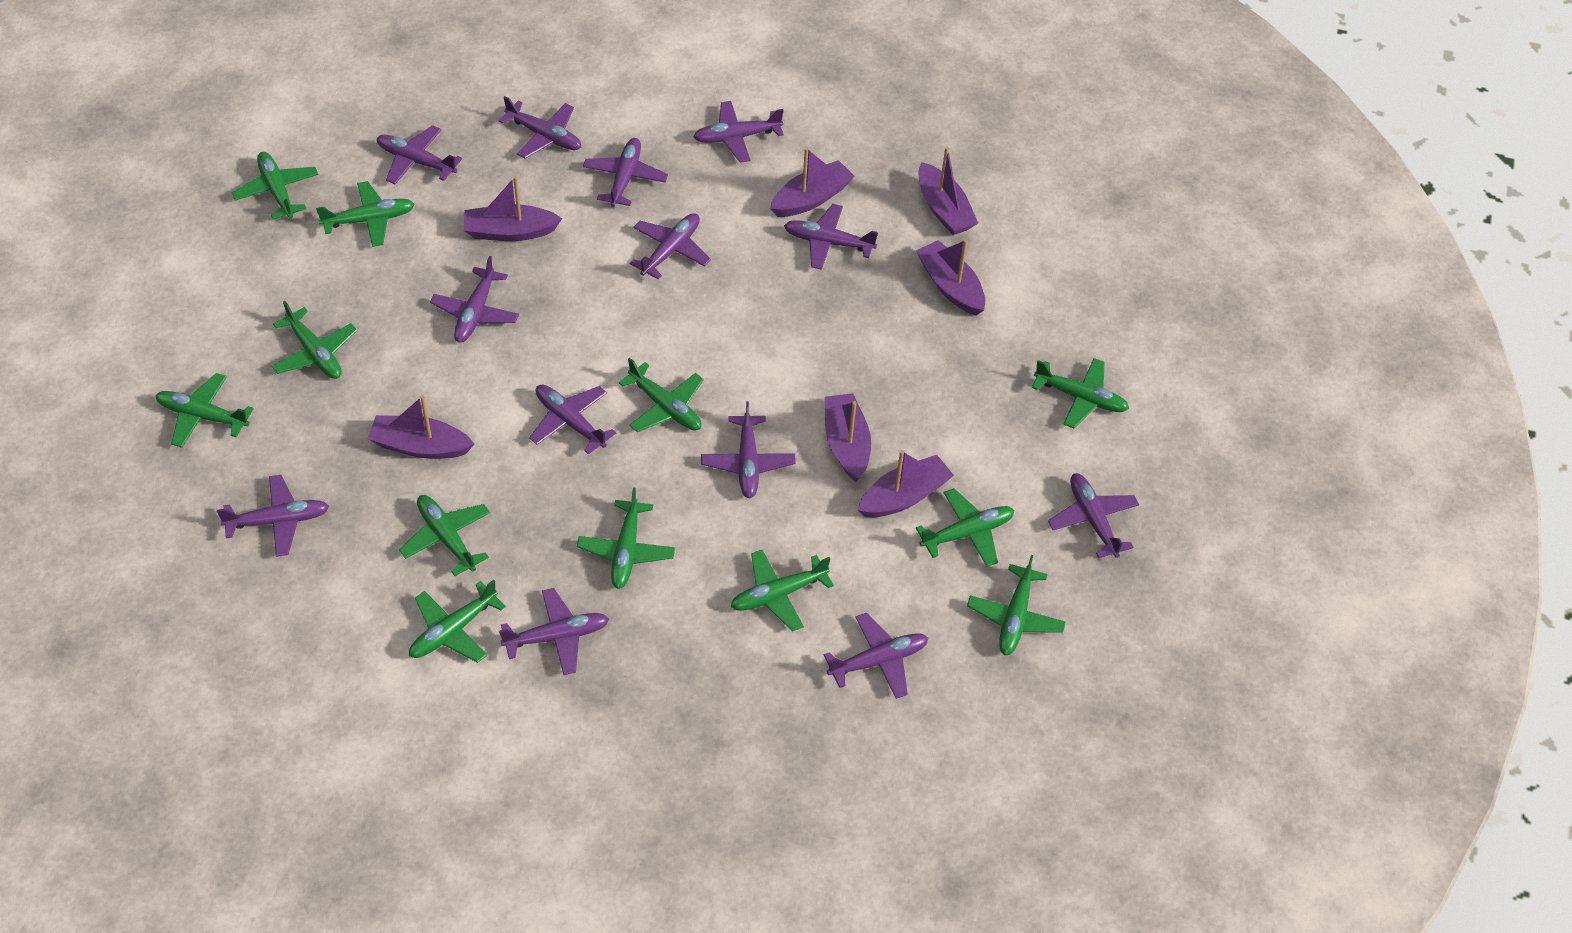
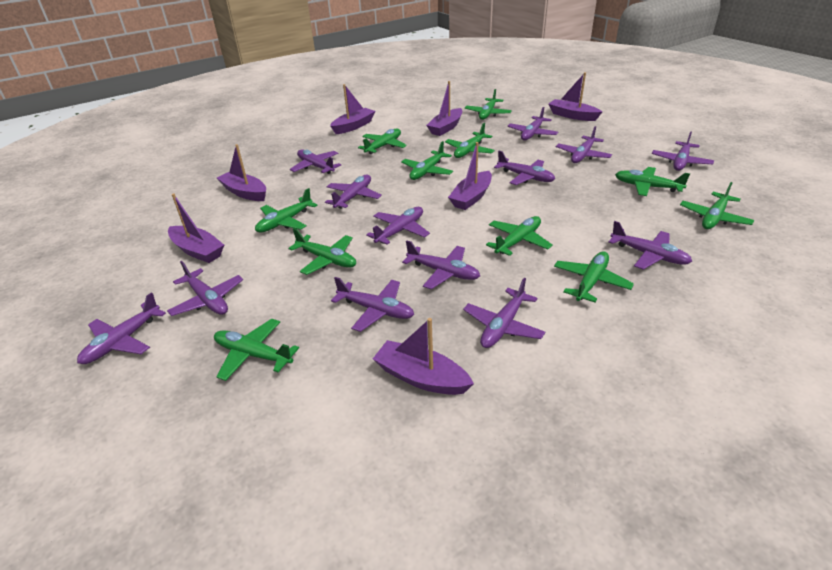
green plane: 12 -> 11

